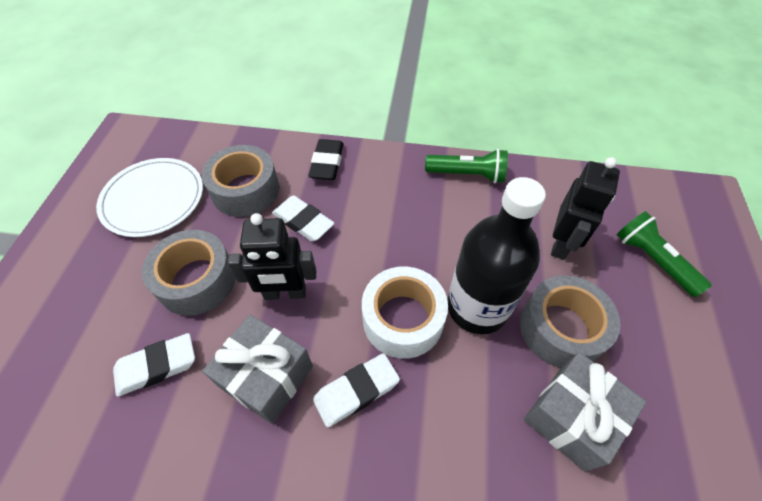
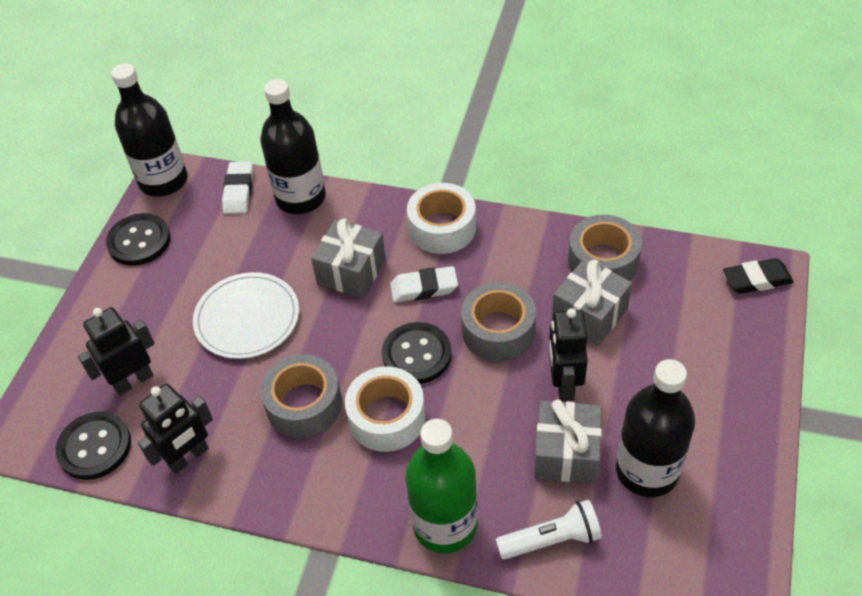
black bottle: 1 -> 3
black button: 0 -> 3
black robot: 2 -> 3
green bottle: 0 -> 1
green flashlight: 2 -> 0
grey gift: 2 -> 3
white eraser: 3 -> 2
white flashlight: 0 -> 1
white tape: 1 -> 2

